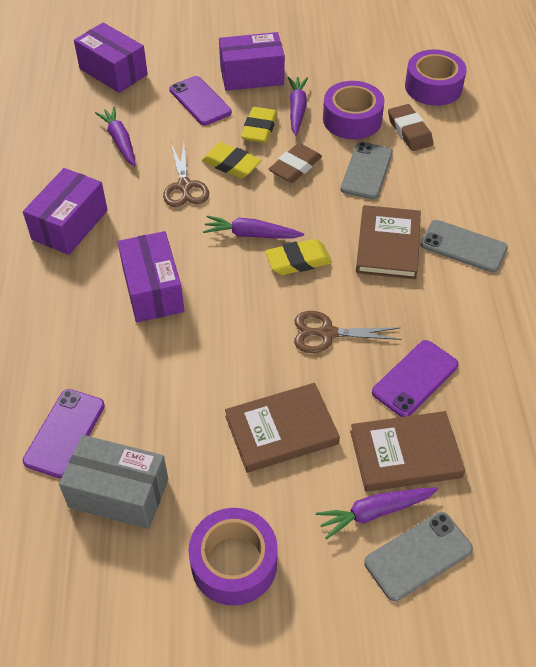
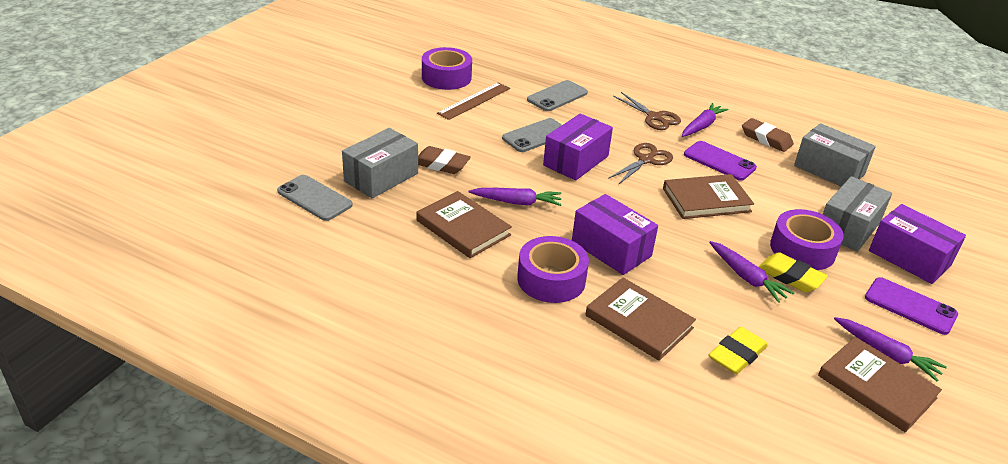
brown book: 3 -> 4
brown ruler: 0 -> 1
grey box: 1 -> 3
purple box: 4 -> 3
purple phone: 3 -> 2
yellow eraser: 3 -> 2

